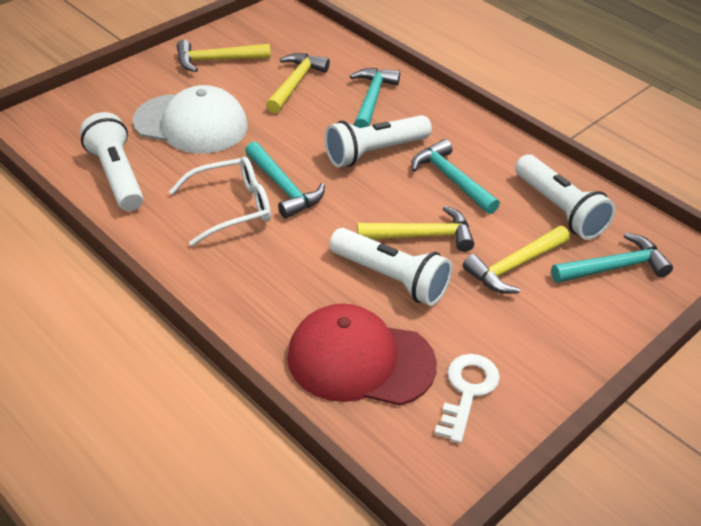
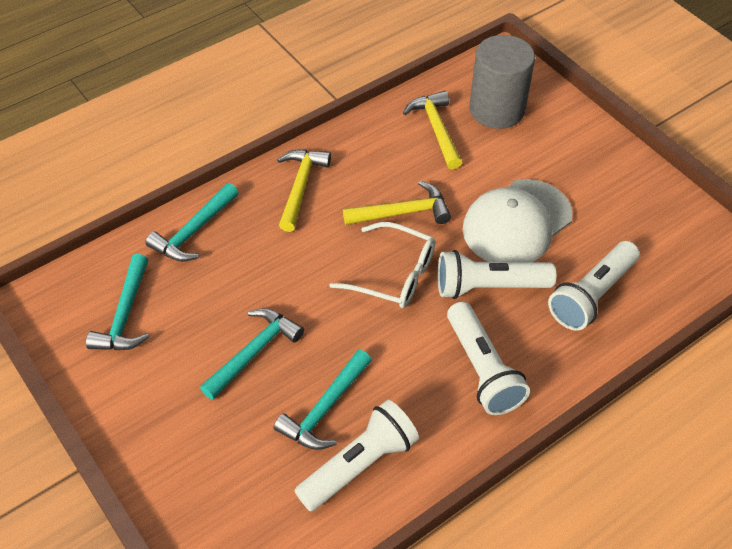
grey cylinder: 0 -> 1
red cap: 1 -> 0
white key: 1 -> 0
yellow hammer: 4 -> 3

